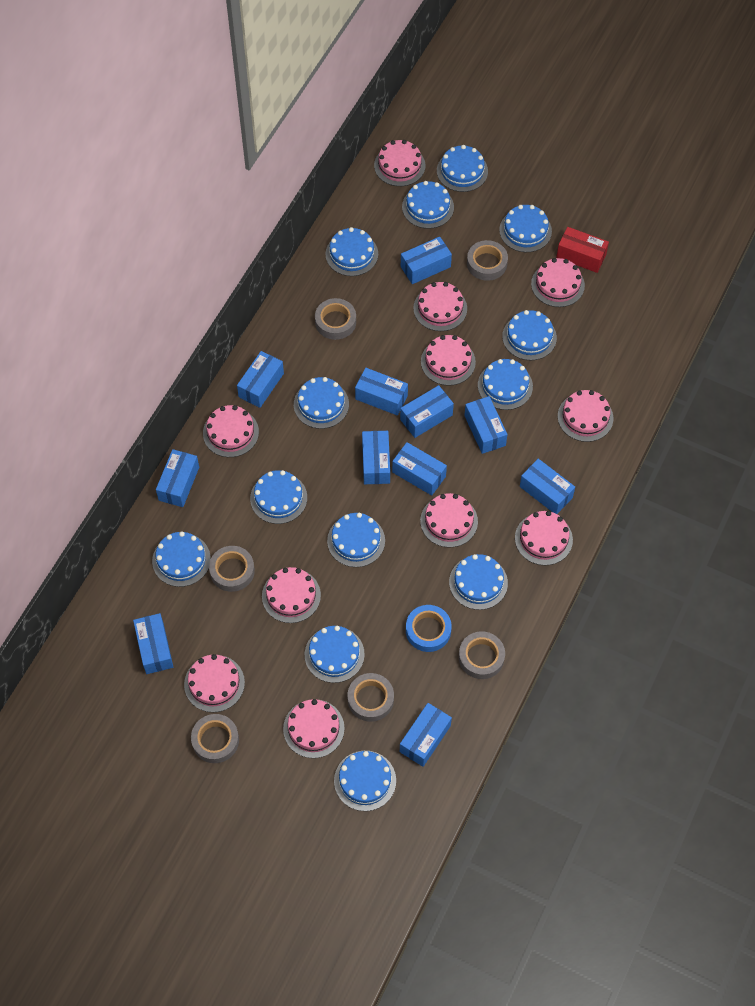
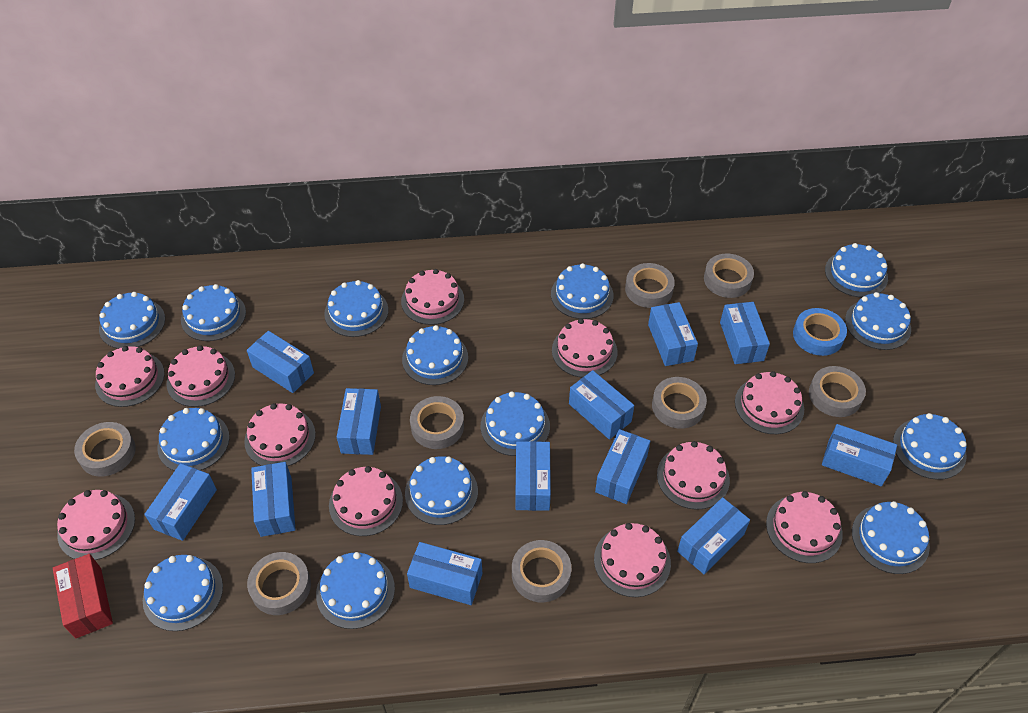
blue box: 11 -> 12
blue cake: 13 -> 14
grey tape: 6 -> 8

